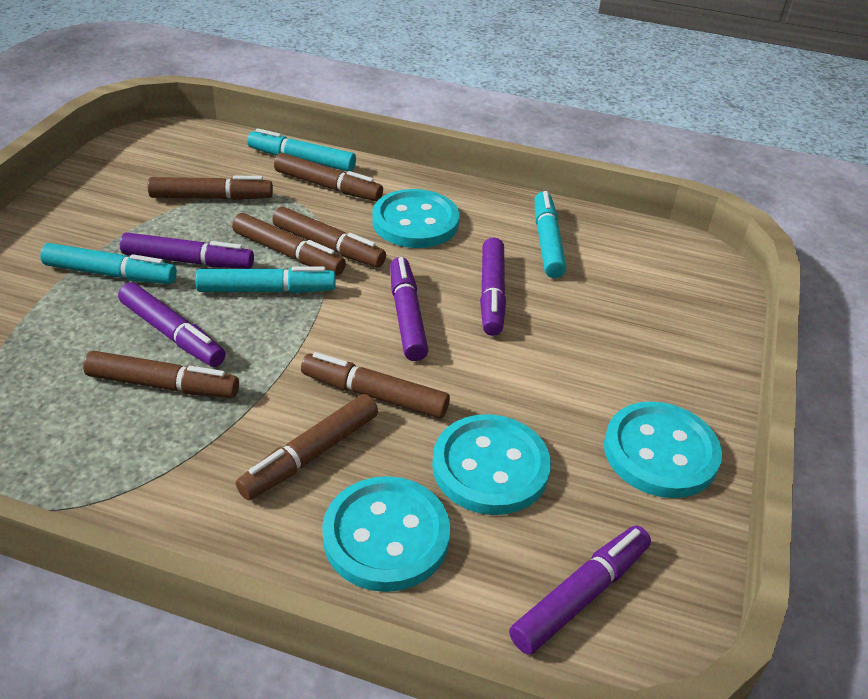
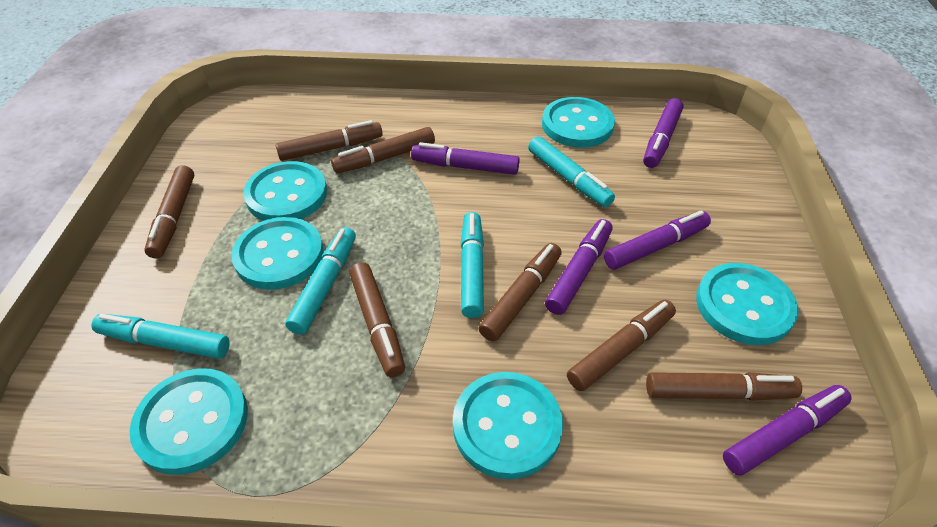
turquoise button: 4 -> 6

